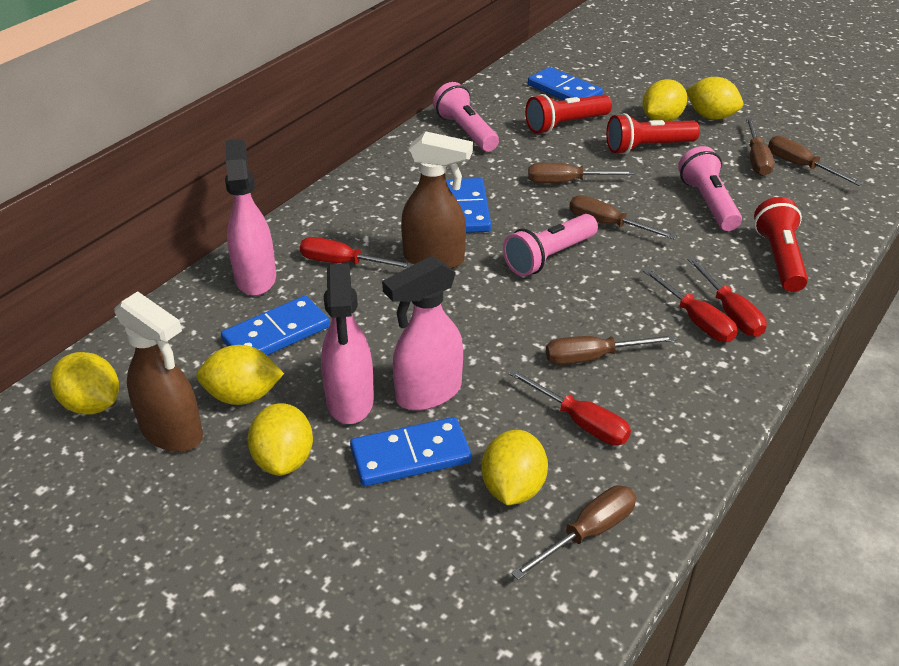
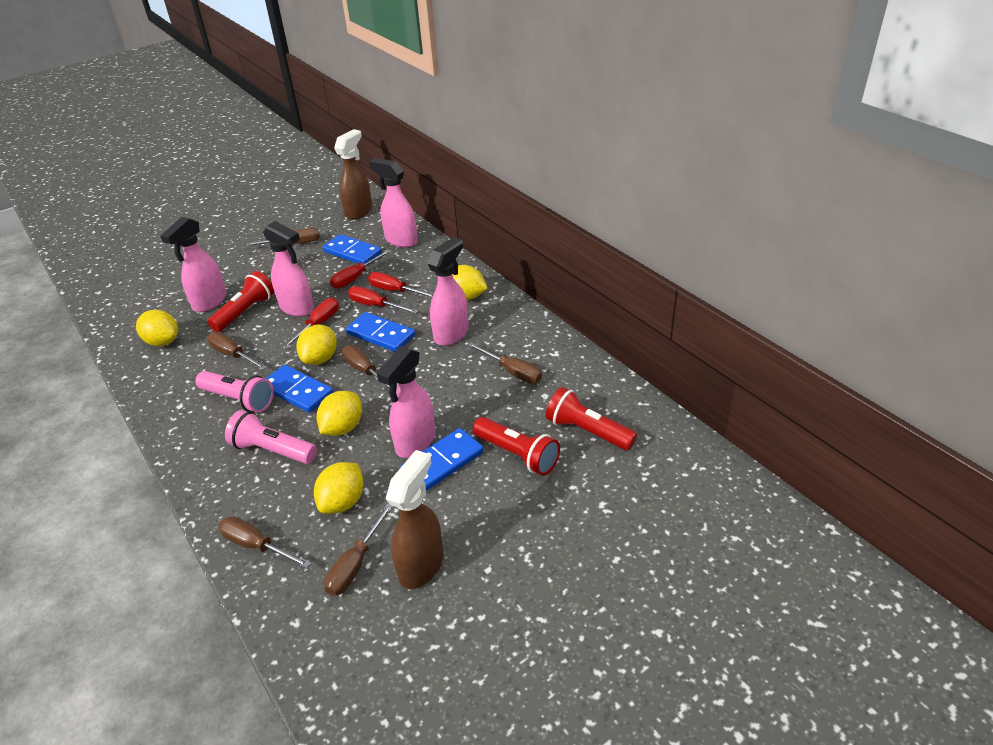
pink flashlight: 3 -> 2
pink spray bottle: 3 -> 5
yellow lemon: 6 -> 5

